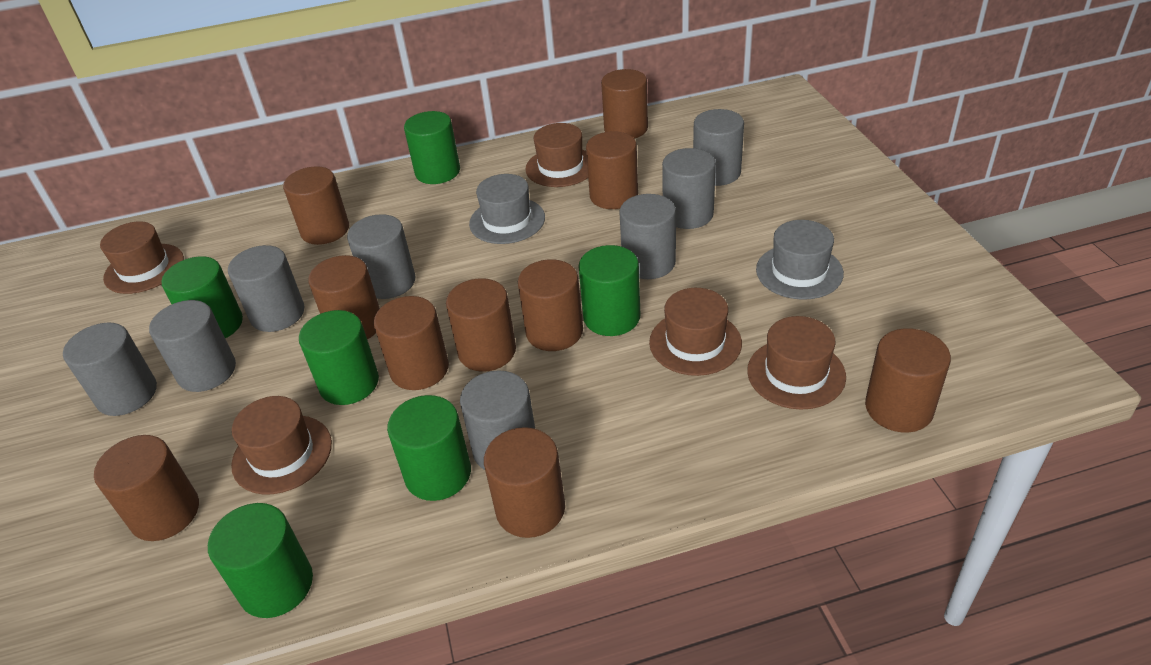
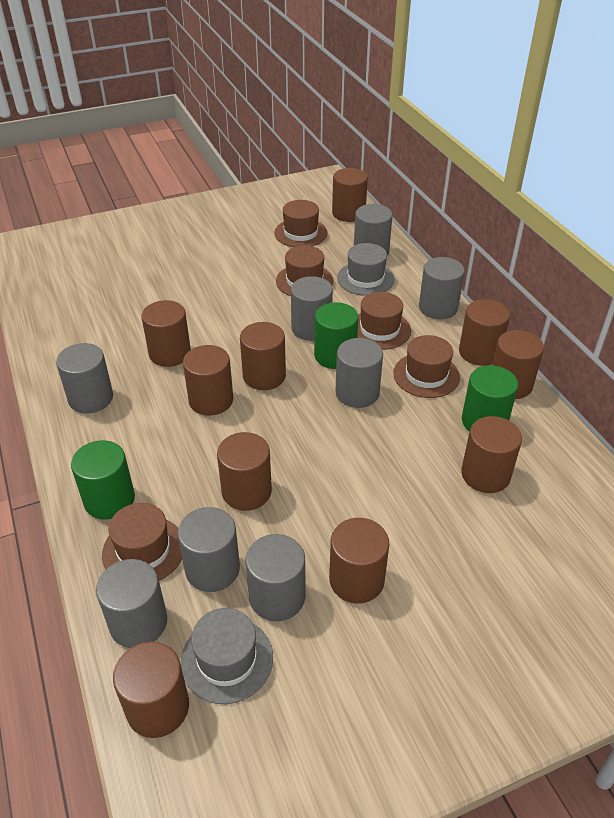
green cylinder: 6 -> 3

